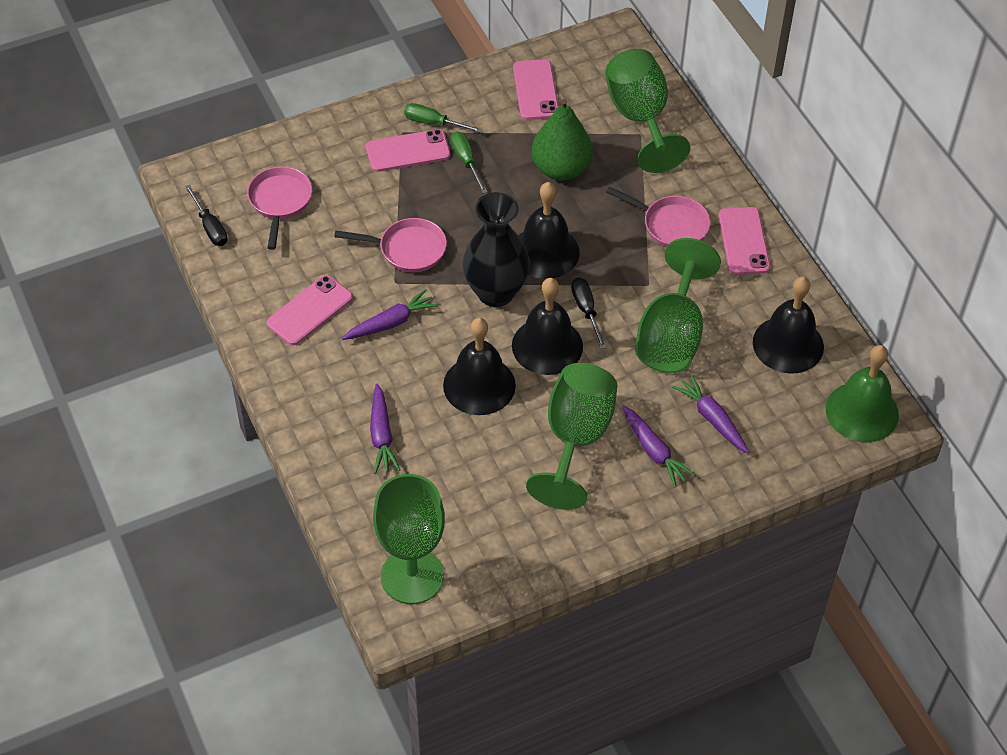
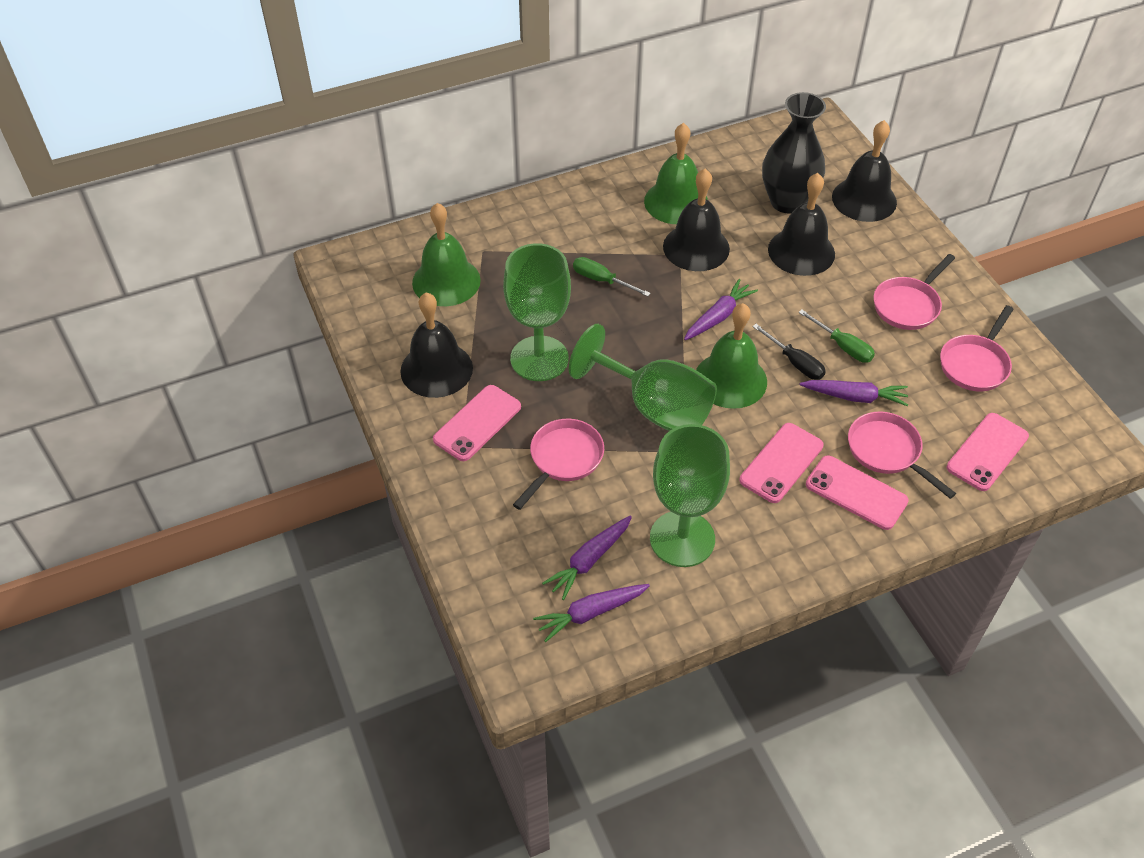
black screwdriver: 2 -> 1
green bell: 1 -> 3
green goblet: 4 -> 3
green pear: 1 -> 0
pink pan: 3 -> 4

